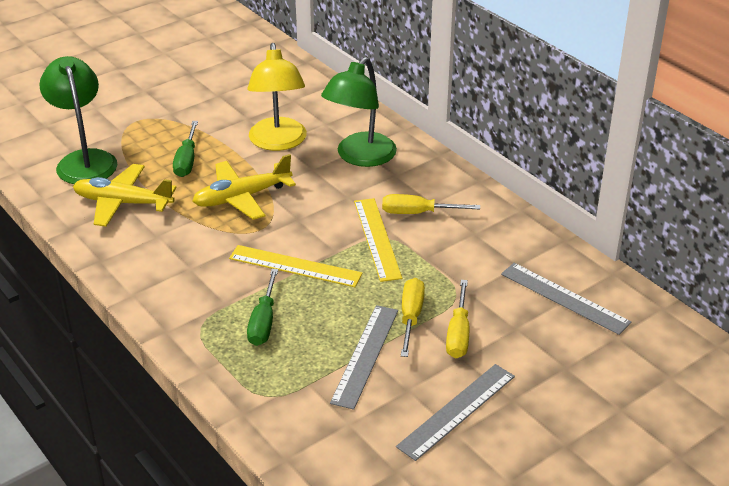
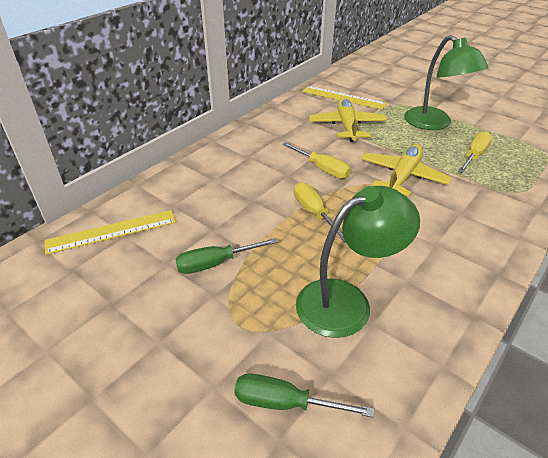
grey ruler: 3 -> 0
yellow lamp: 1 -> 0

